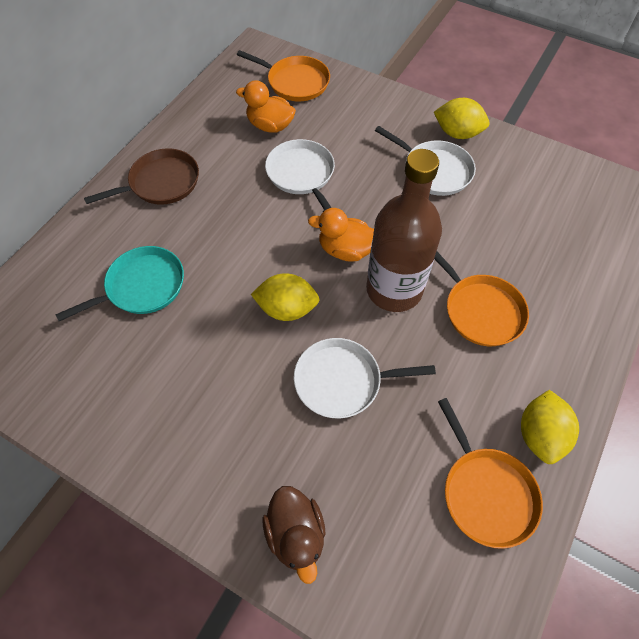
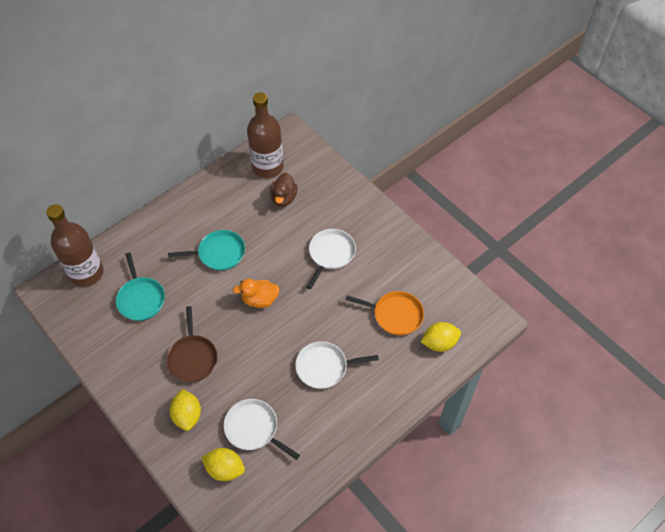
brown bottle: 1 -> 2
orange duck: 2 -> 1
orange pan: 3 -> 1
turquoise pan: 1 -> 2

